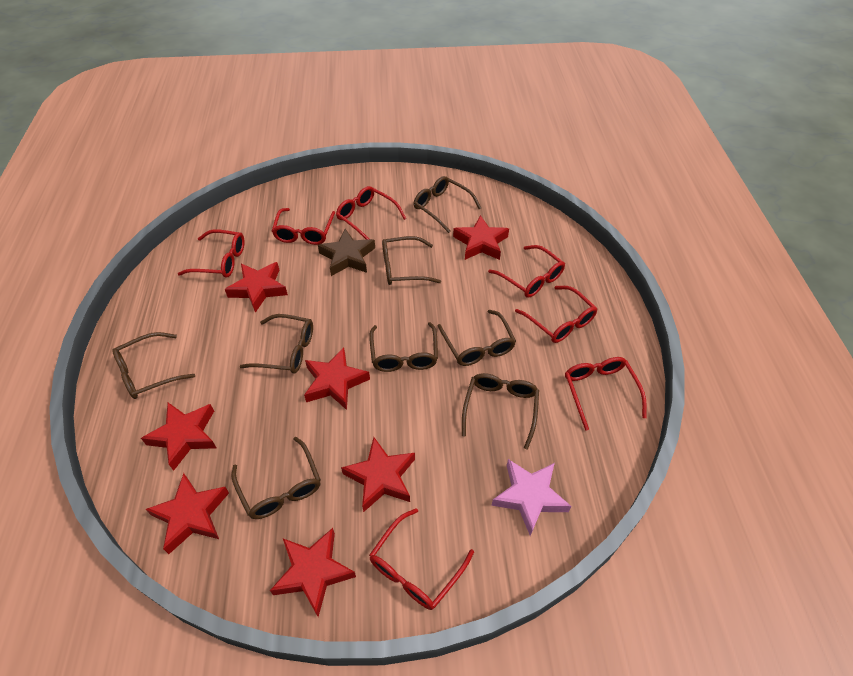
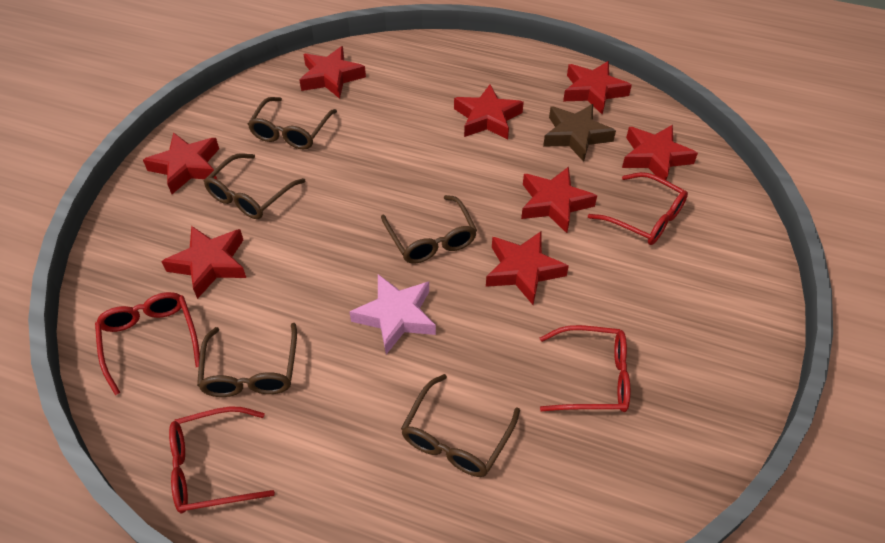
brown glasses: 8 -> 5
red glasses: 7 -> 4
red star: 7 -> 8

